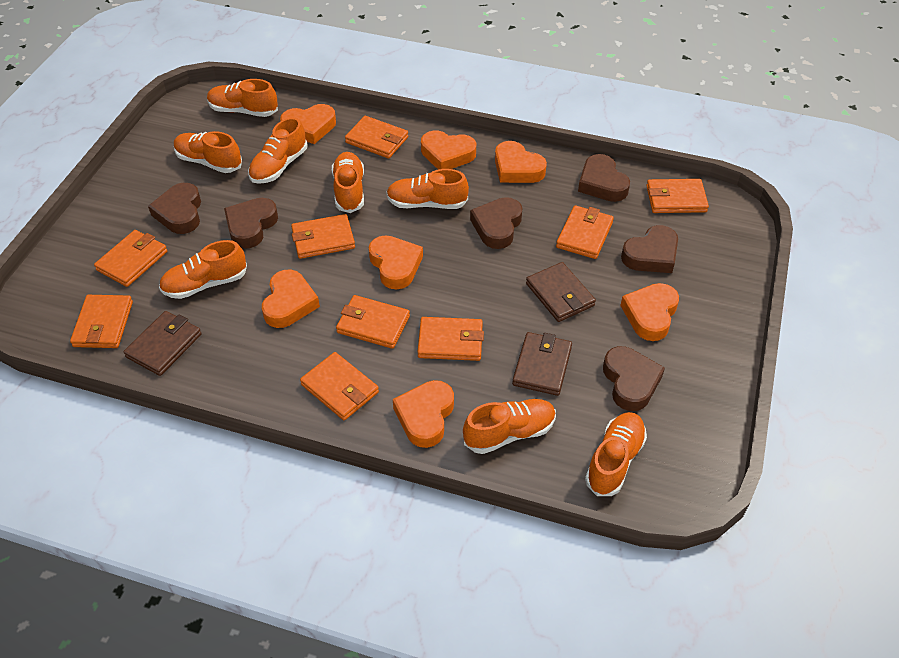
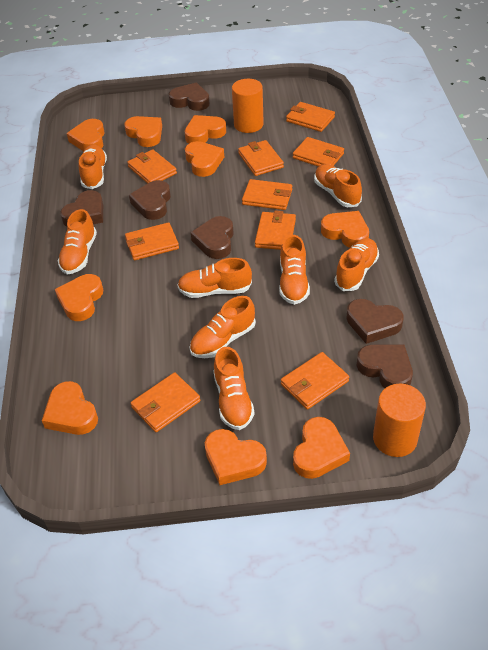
brown wallet: 3 -> 0
orange cylinder: 0 -> 2
orange heart: 7 -> 9

